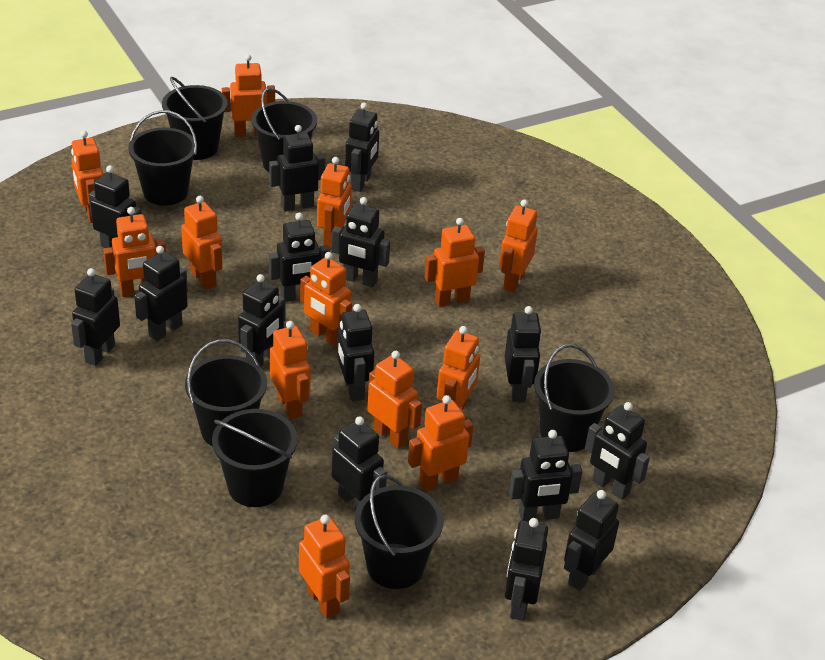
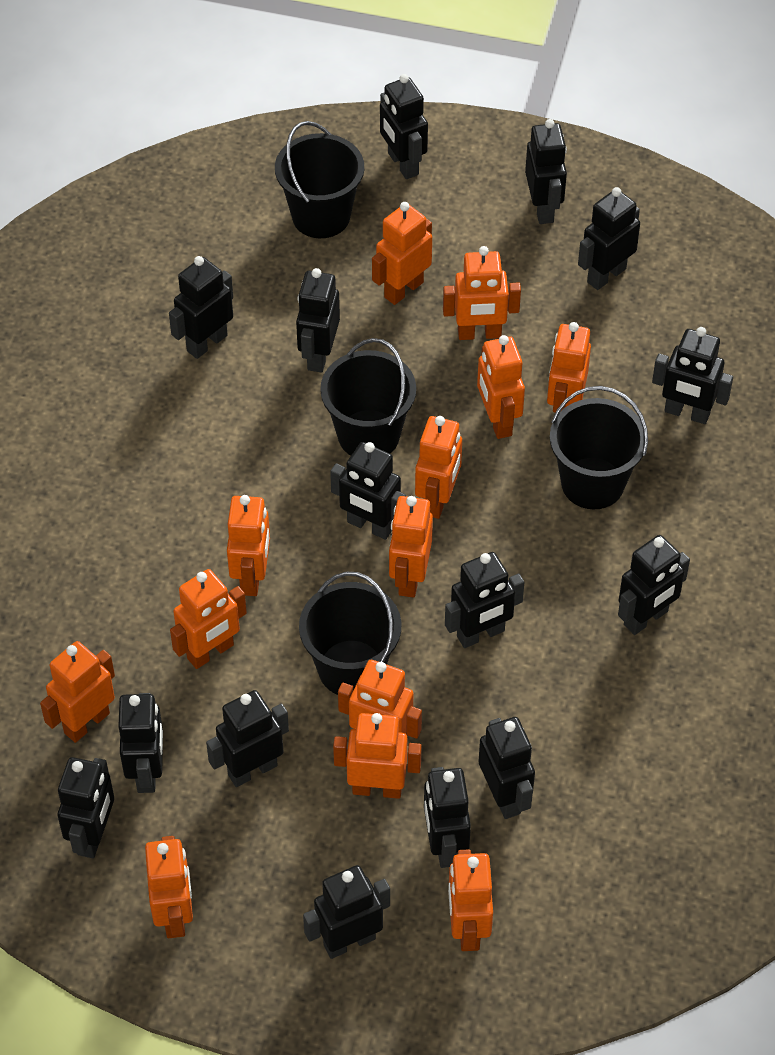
black bucket: 7 -> 4

